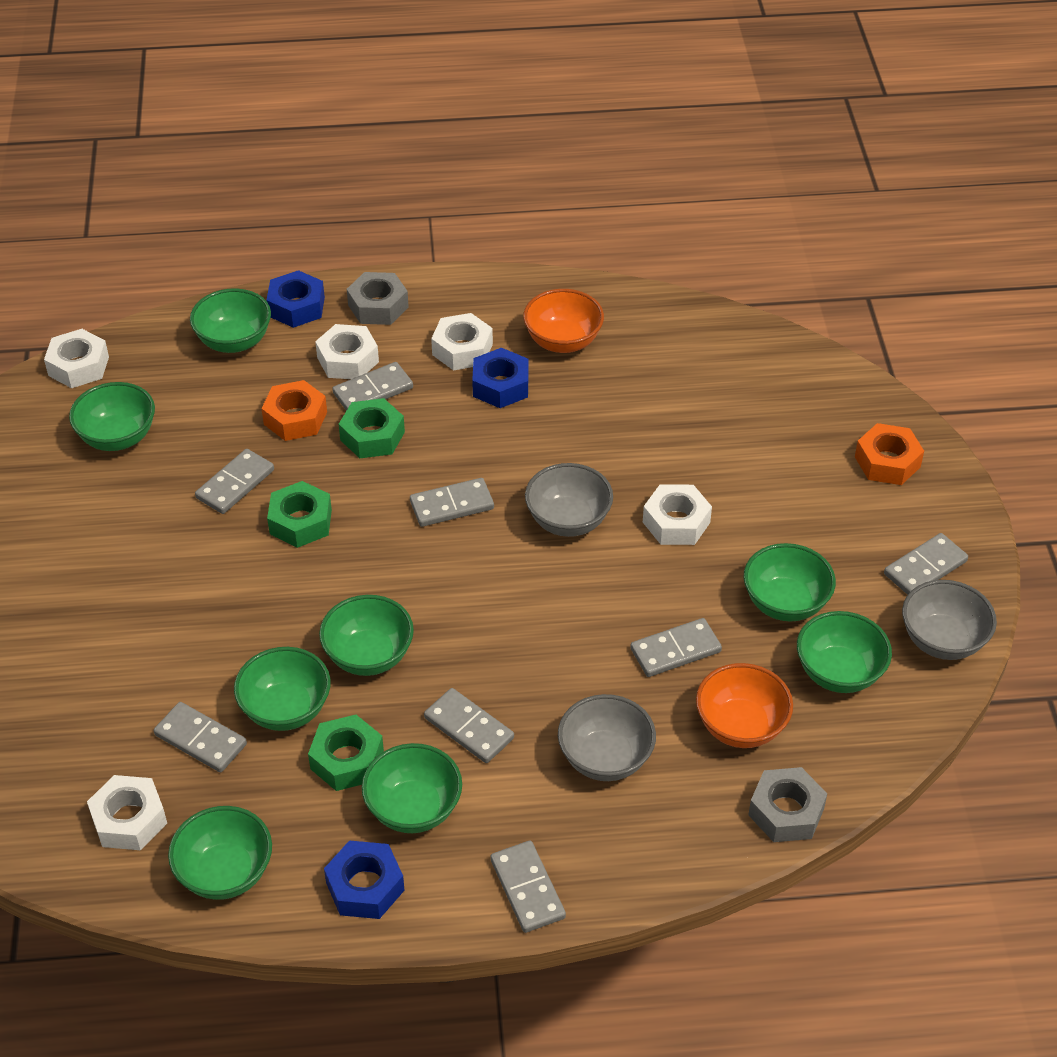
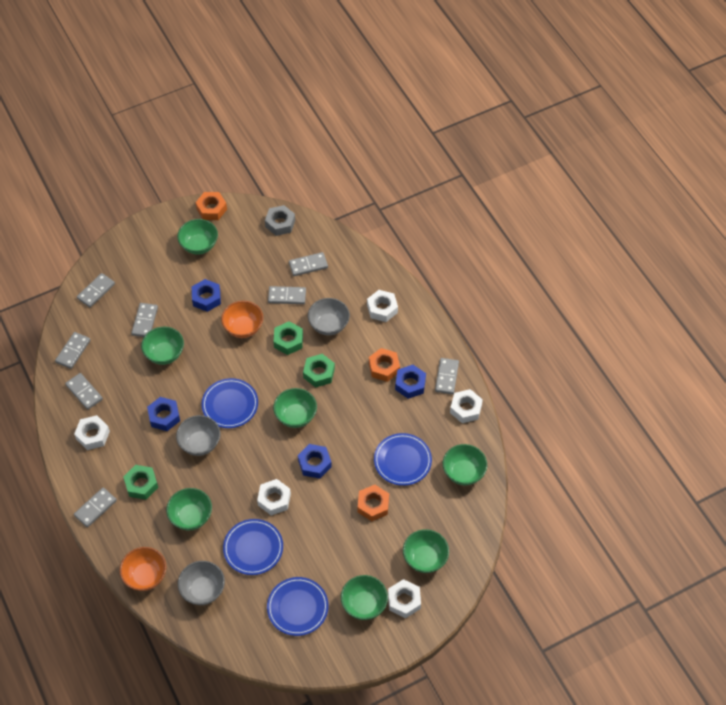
blue nut: 3 -> 4
blue plate: 0 -> 4
green bowl: 8 -> 7
grey nut: 2 -> 1
orange nut: 2 -> 3

